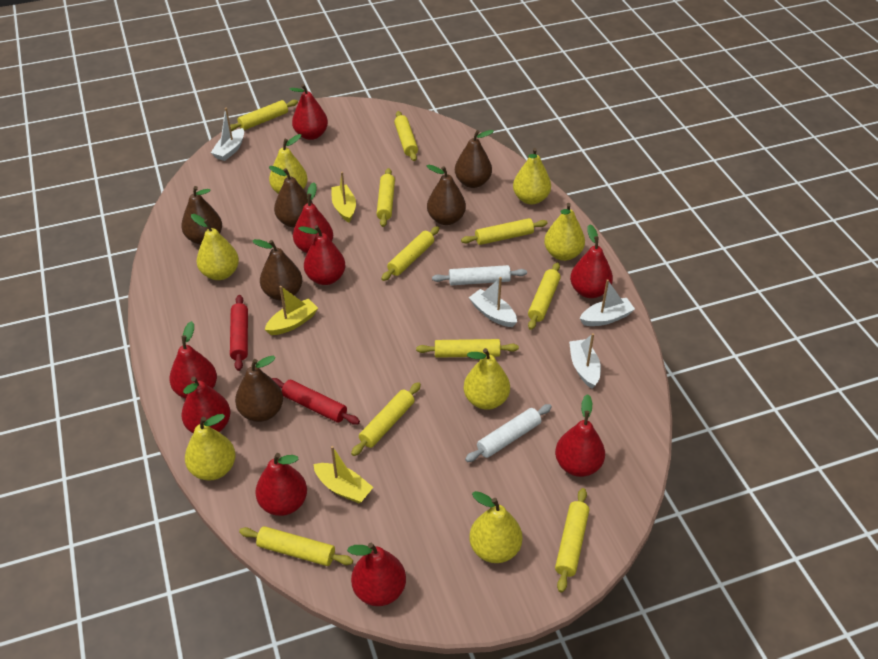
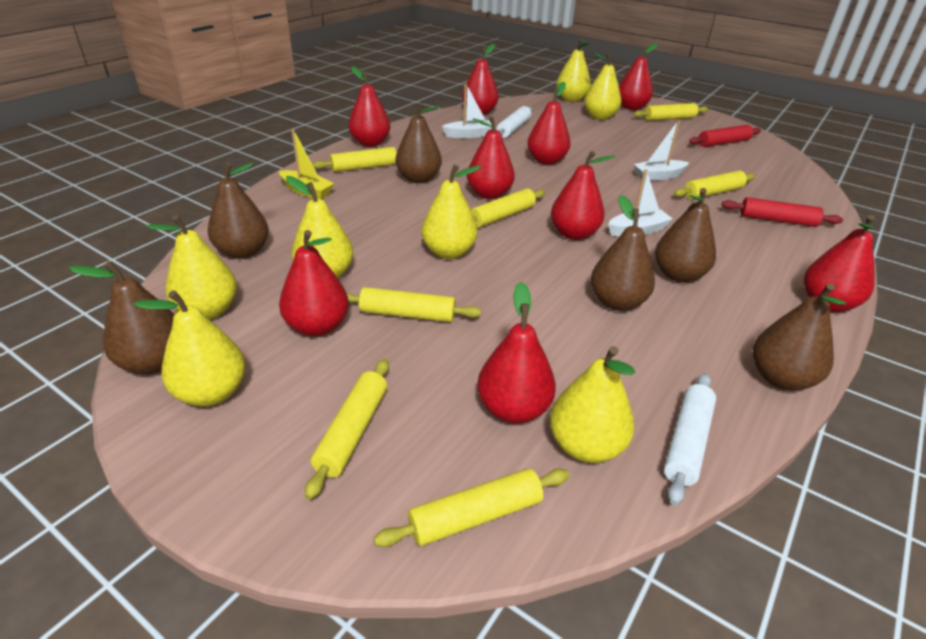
white boat: 4 -> 3
yellow boat: 3 -> 1
yellow rolling pin: 10 -> 7

